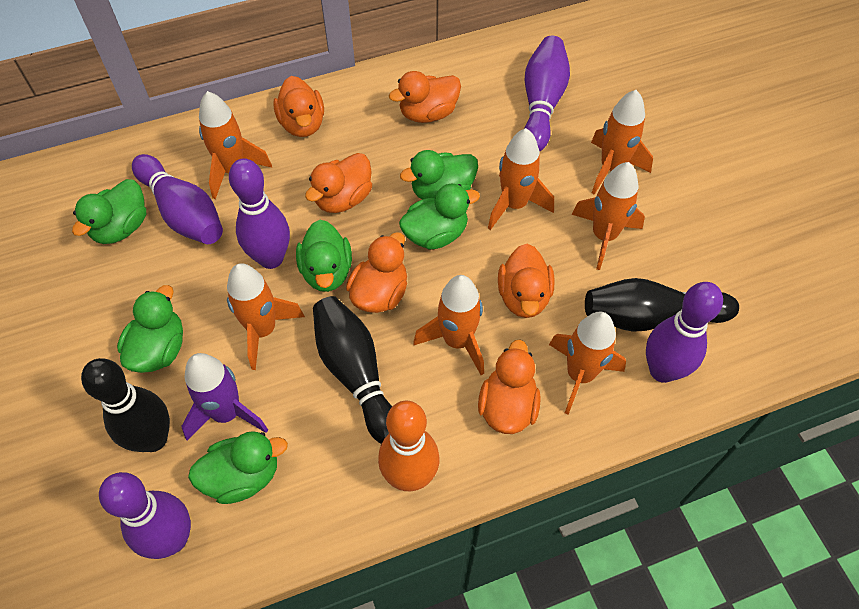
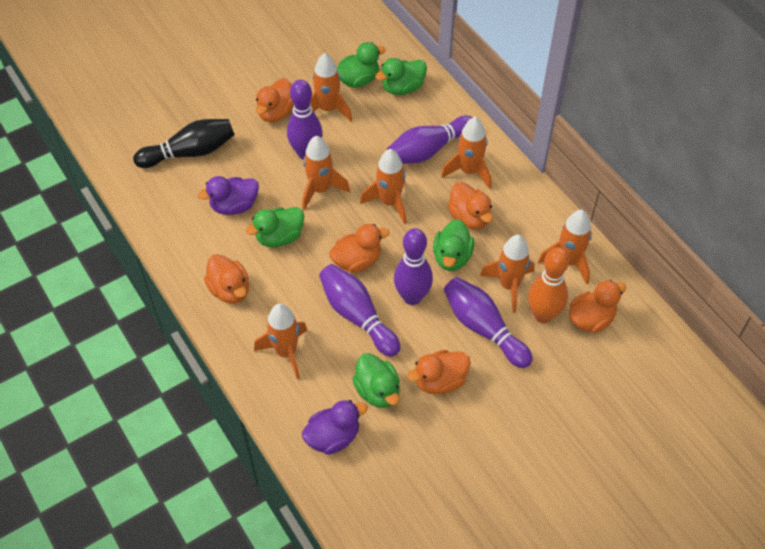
black bowling pin: 3 -> 1
green duck: 6 -> 5
purple duck: 0 -> 2
purple rocket: 1 -> 0

